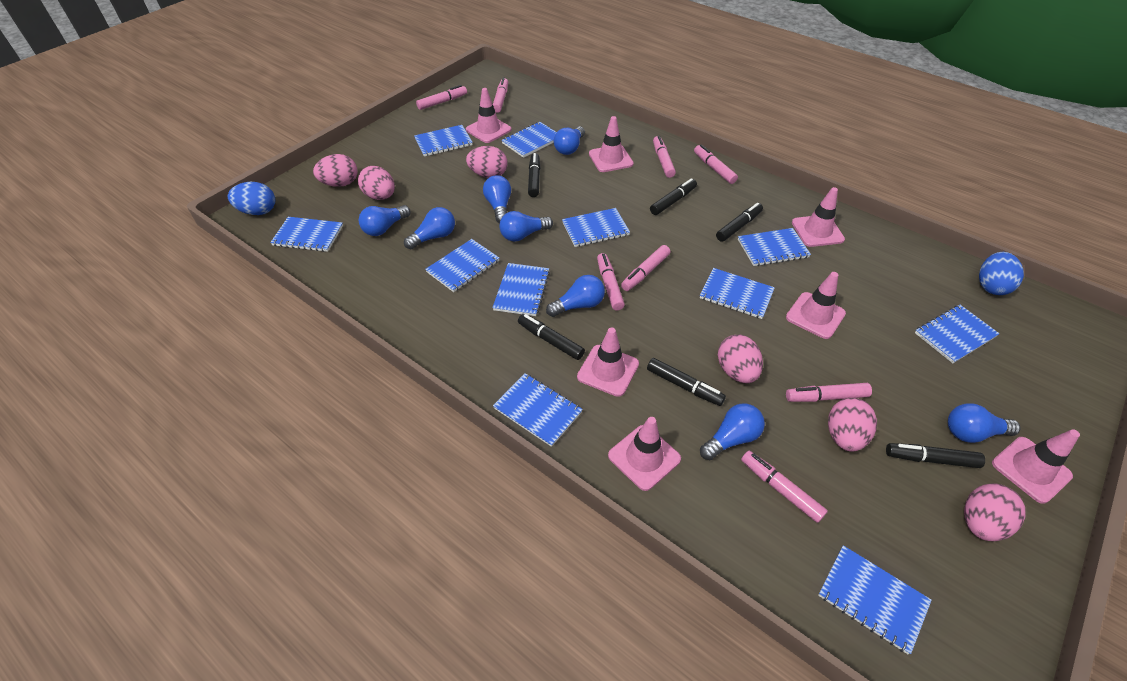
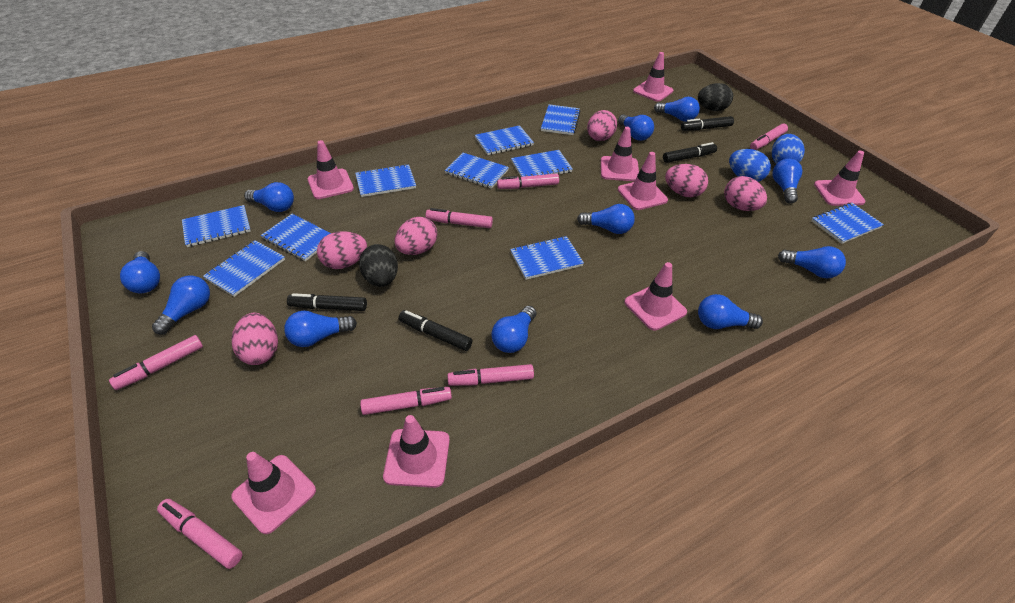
black egg: 0 -> 2
black marker: 6 -> 4
blue light bulb: 8 -> 11
blue notebook: 11 -> 10
pink marker: 8 -> 7
pink traffic cone: 7 -> 8

